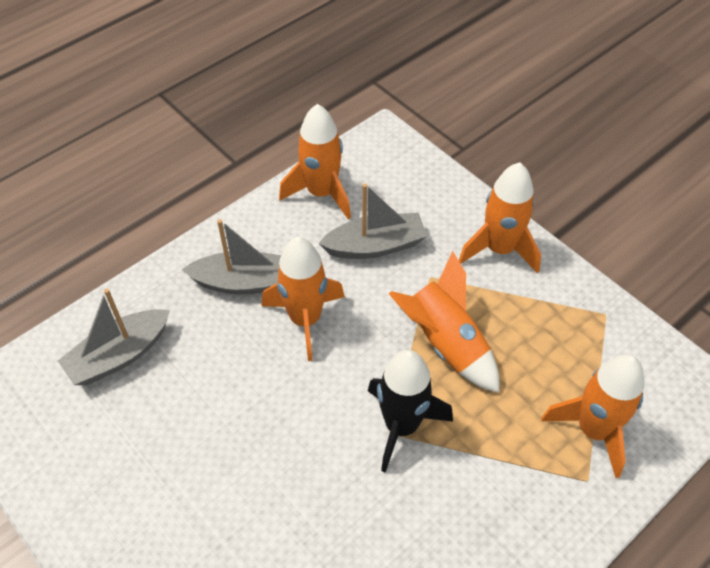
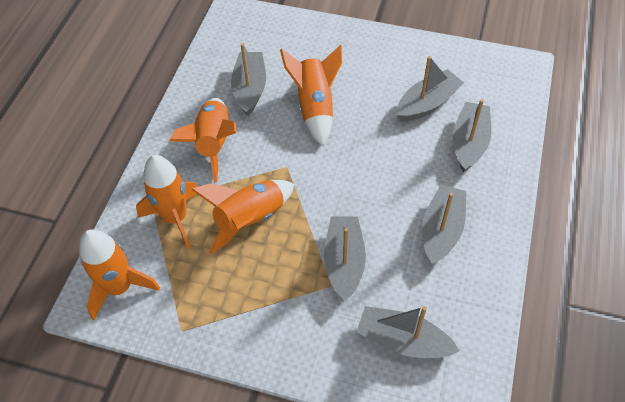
black rocket: 1 -> 0
grey boat: 3 -> 6

